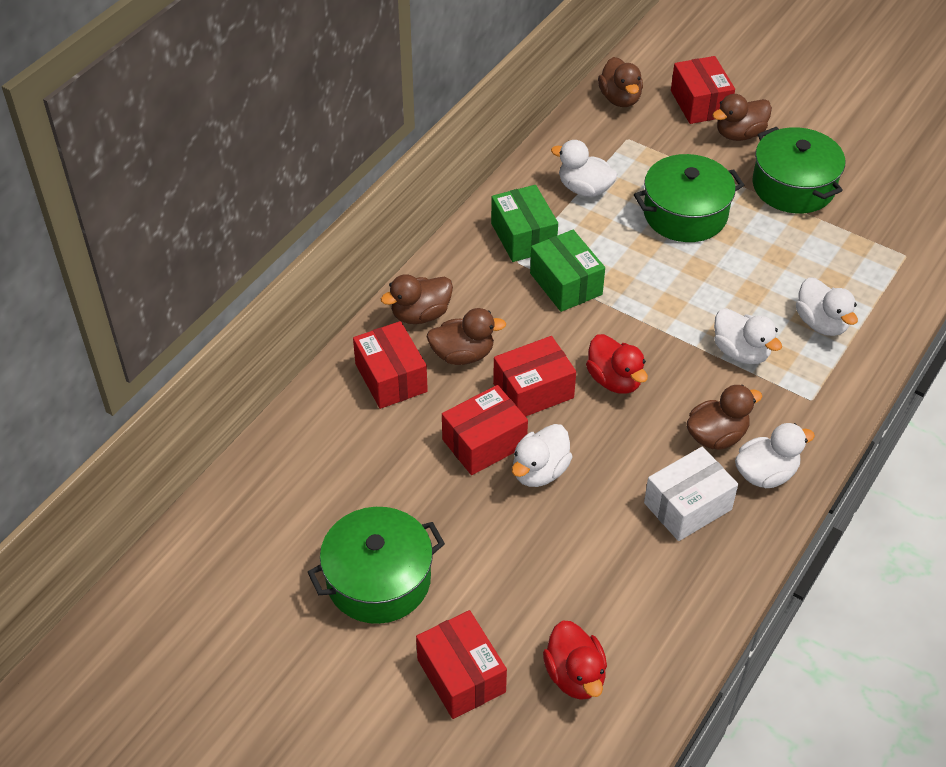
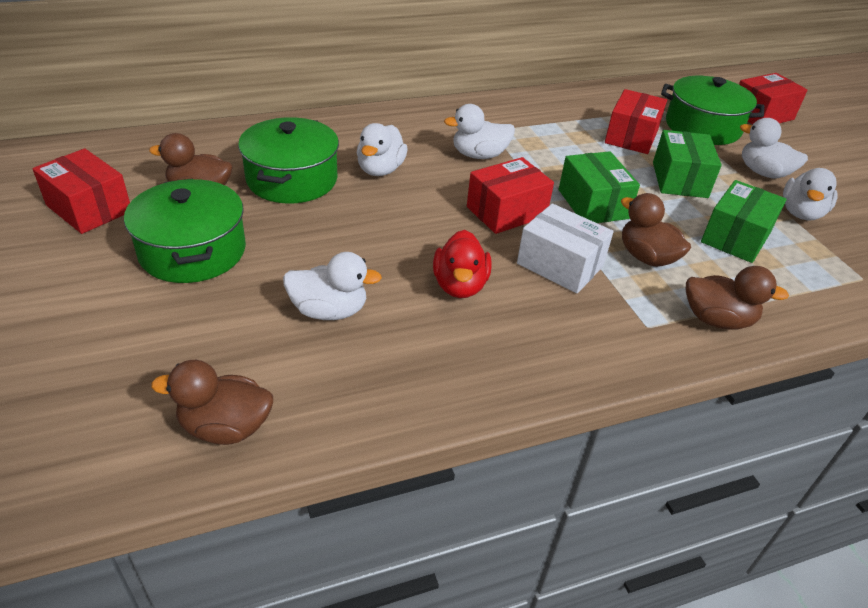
brown duck: 5 -> 4
green box: 2 -> 3
red box: 5 -> 4
red duck: 2 -> 1

